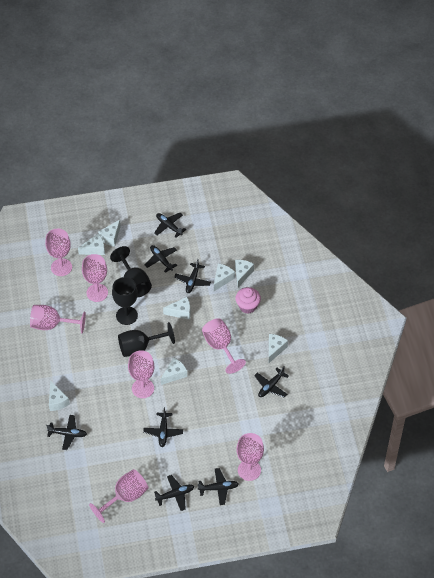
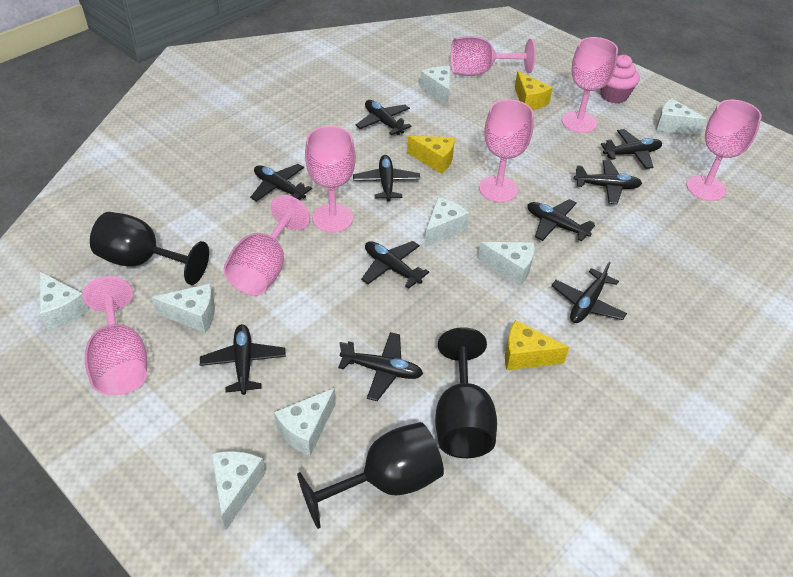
black plane: 8 -> 10
yellow cheese: 0 -> 3

